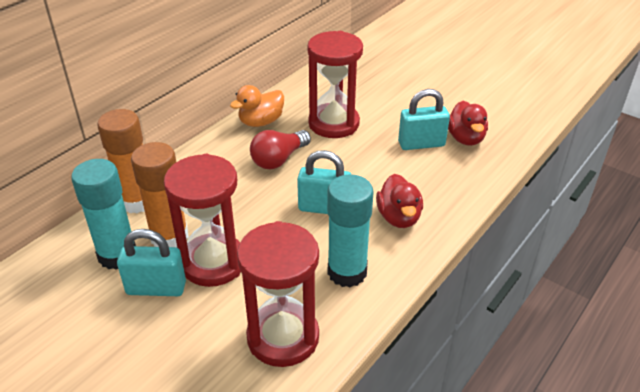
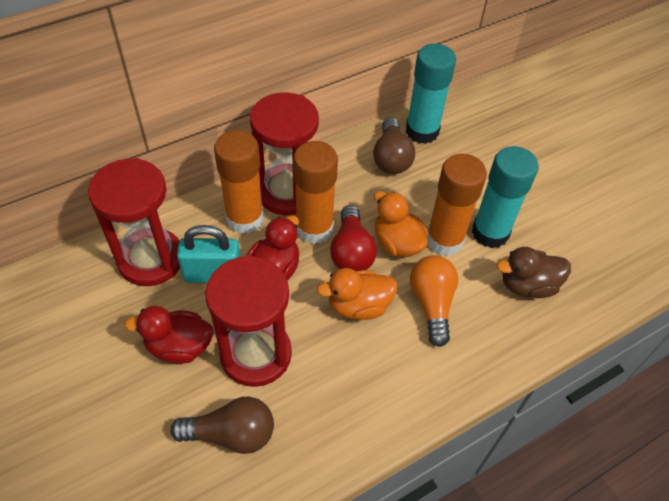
brown duck: 0 -> 1
brown light bulb: 0 -> 2
orange duck: 1 -> 2
orange glue stick: 2 -> 3
orange light bulb: 0 -> 1
turquoise padlock: 3 -> 1

